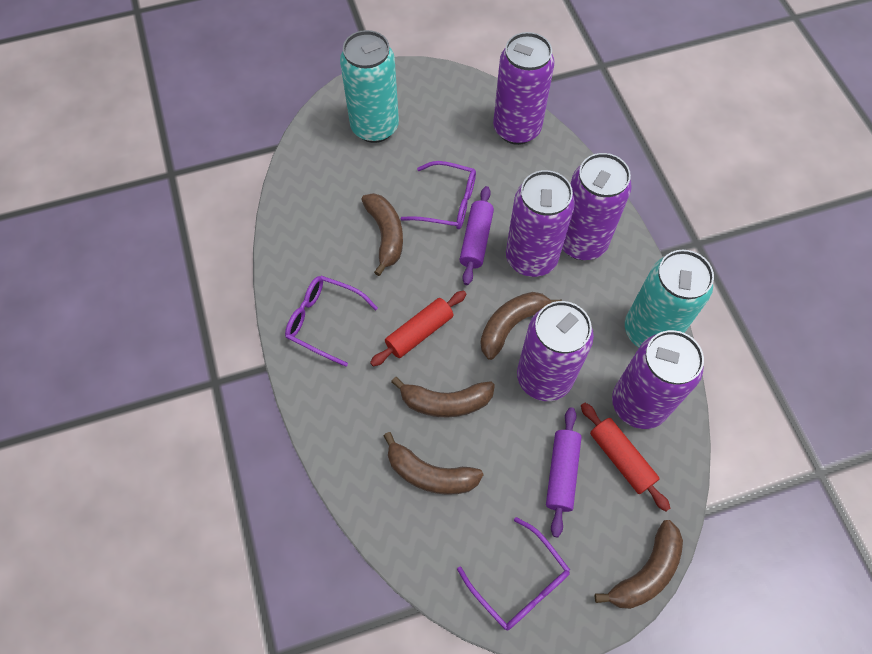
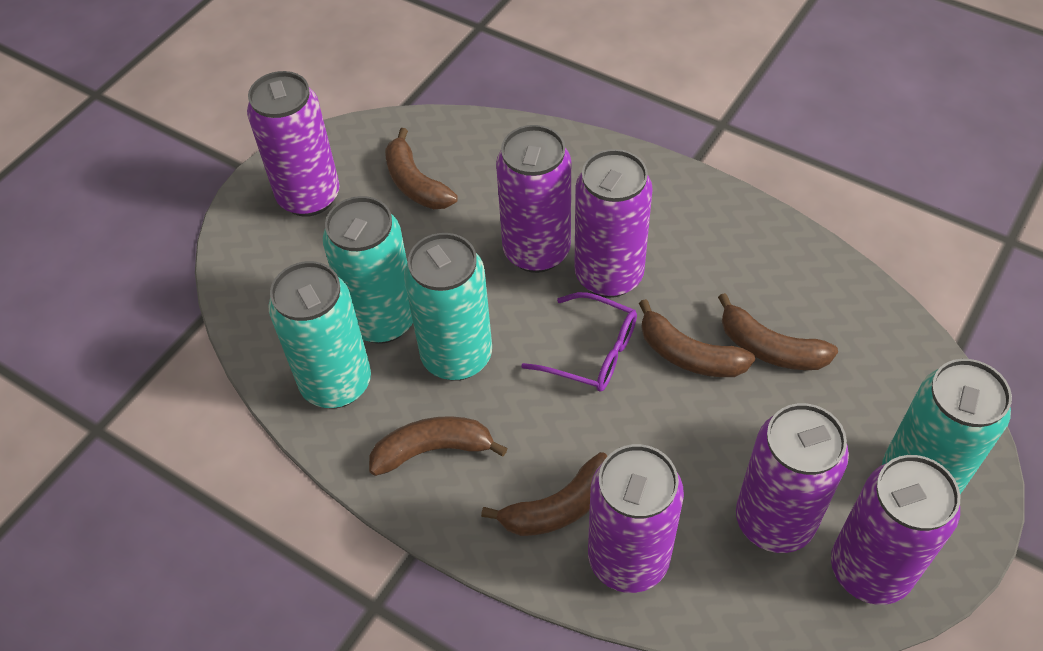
purple can: 5 -> 6
purple glasses: 3 -> 1
purple rolling pin: 2 -> 0
red rolling pin: 2 -> 0
turquoise can: 2 -> 4

